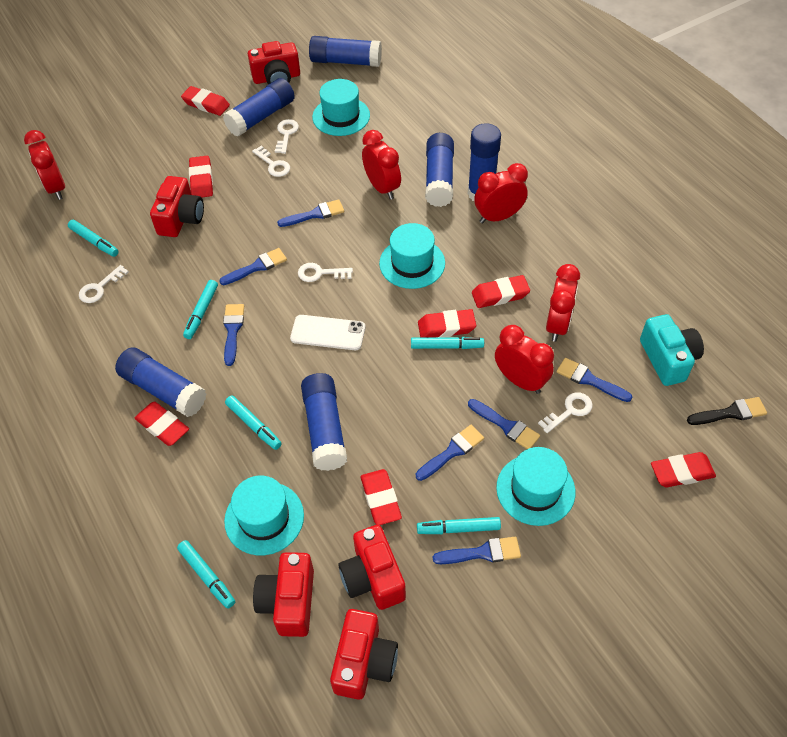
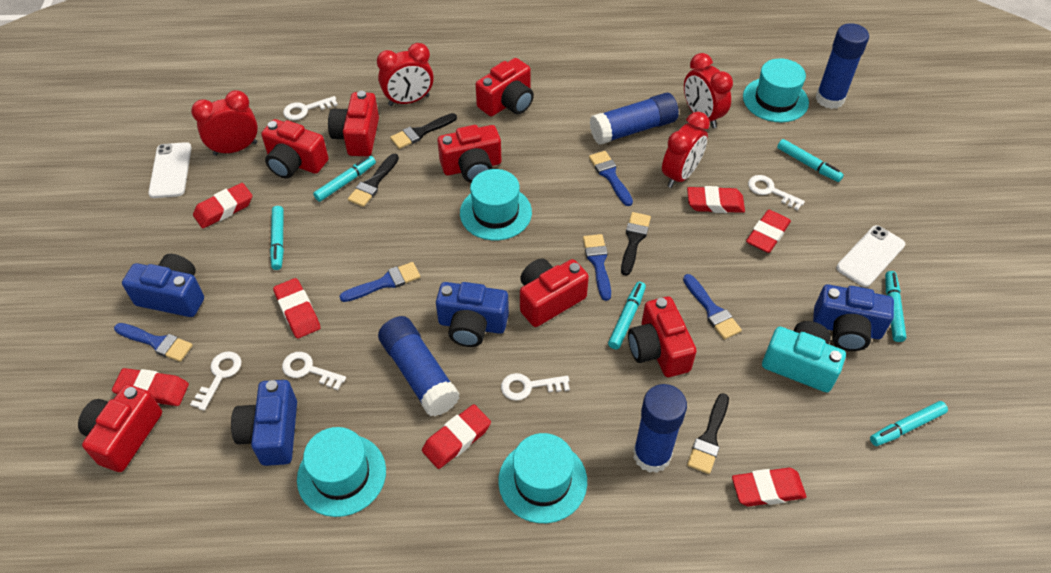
black brush: 1 -> 4
blue brush: 7 -> 5
blue camera: 0 -> 4
blue glue stick: 6 -> 4
red camera: 5 -> 7
red clock: 5 -> 4
white phone: 1 -> 2

